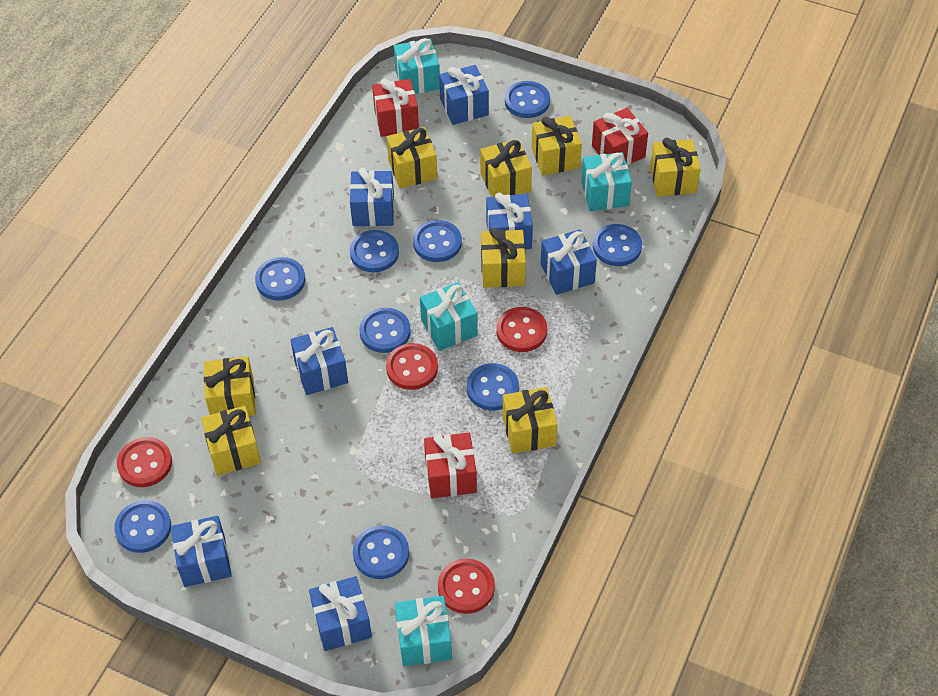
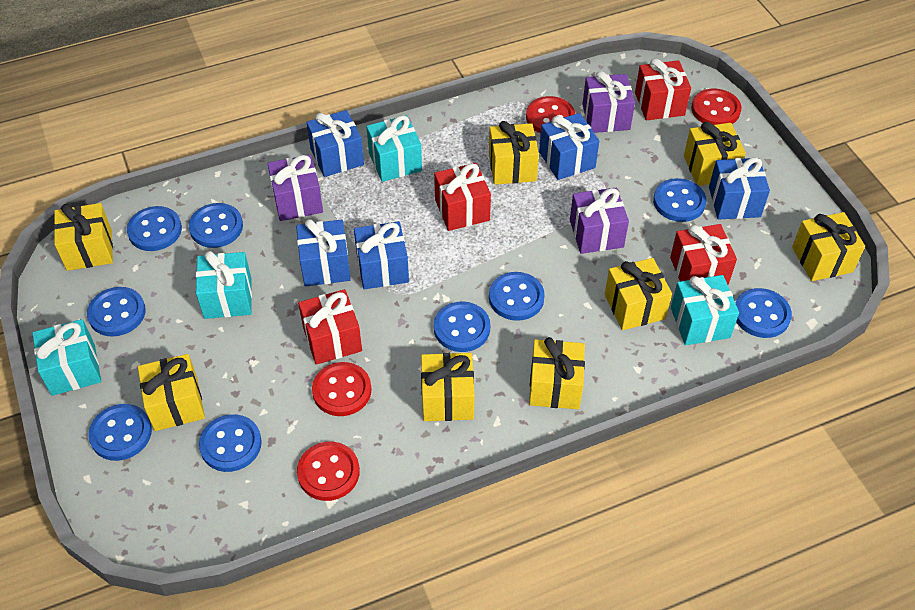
blue gift: 7 -> 5
purple gift: 0 -> 3
red gift: 3 -> 4

